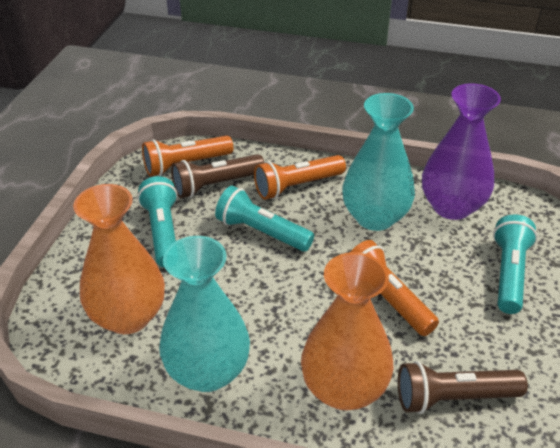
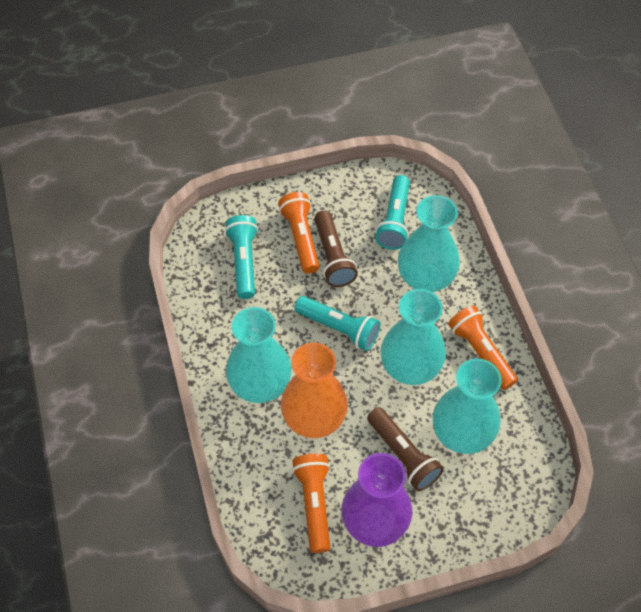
orange vase: 2 -> 1
turquoise vase: 2 -> 4

